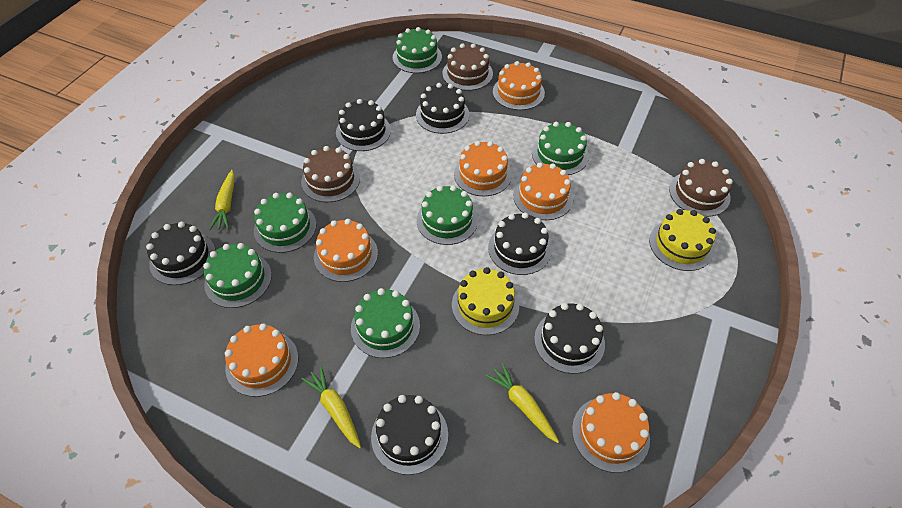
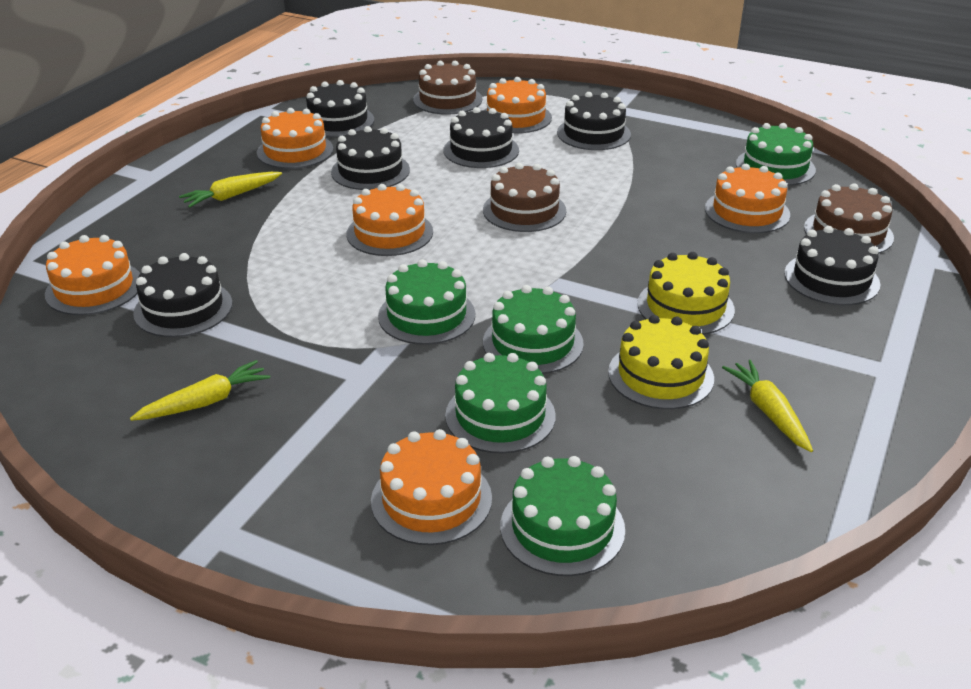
green cake: 6 -> 5

